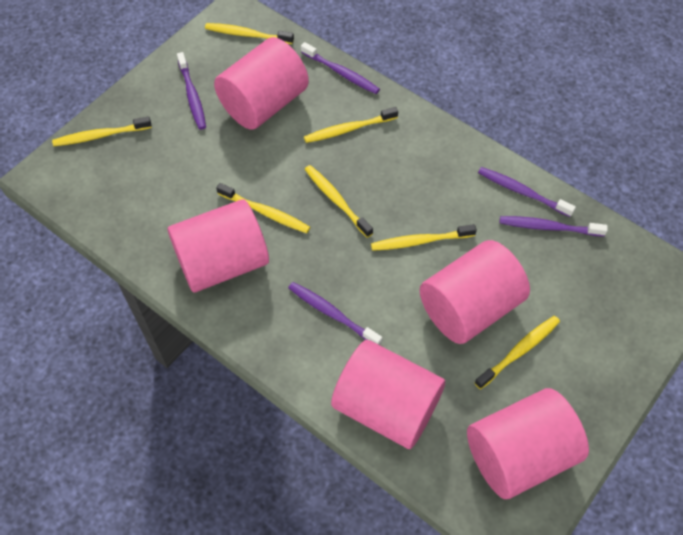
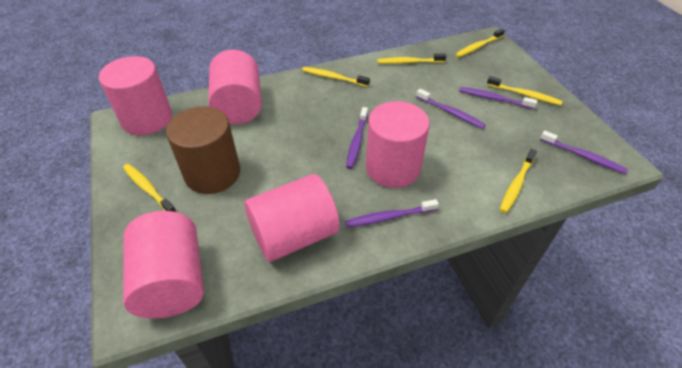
brown cylinder: 0 -> 1
yellow toothbrush: 7 -> 6

